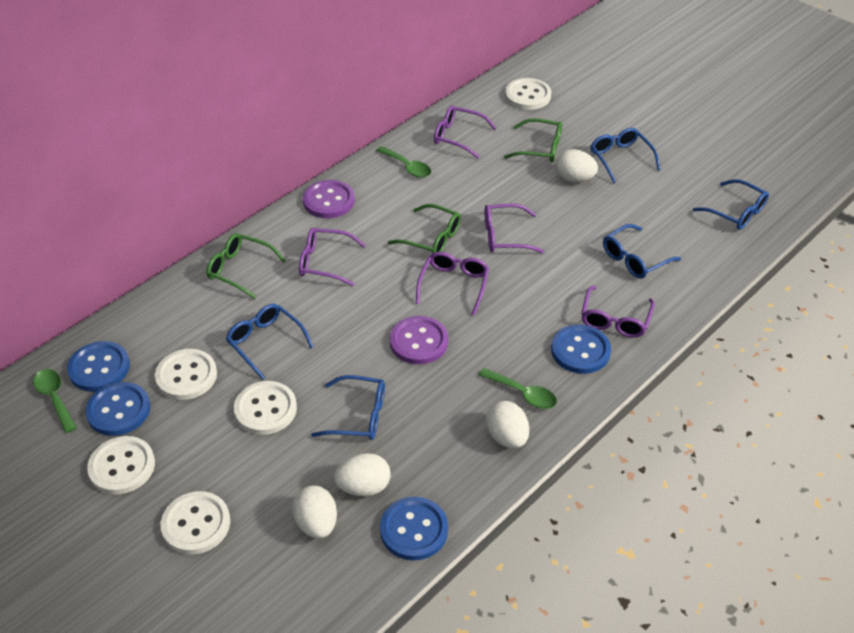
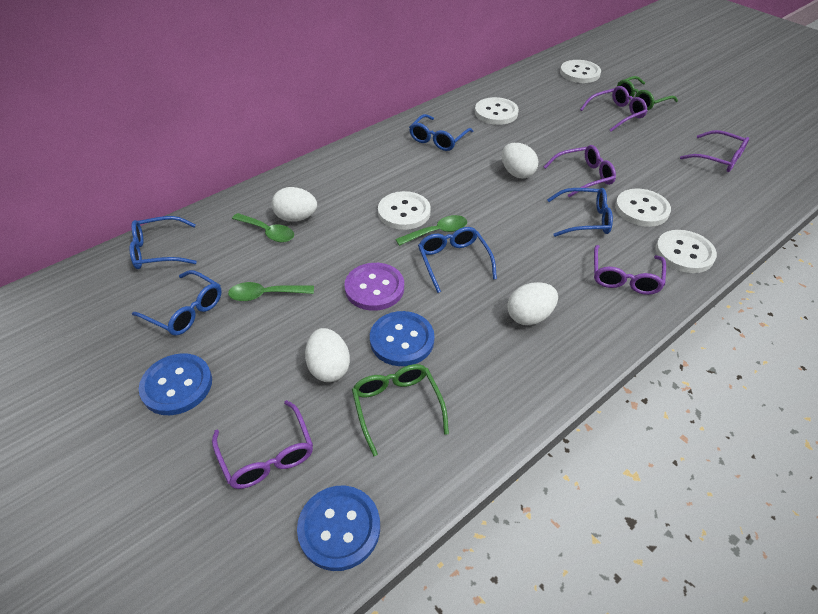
blue button: 4 -> 3
green glasses: 3 -> 2
purple button: 2 -> 1

